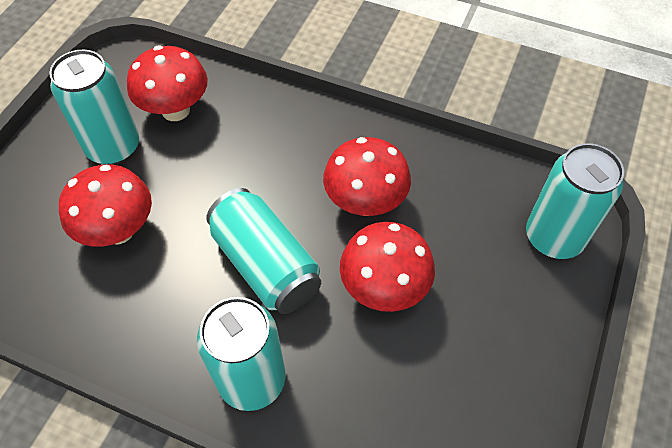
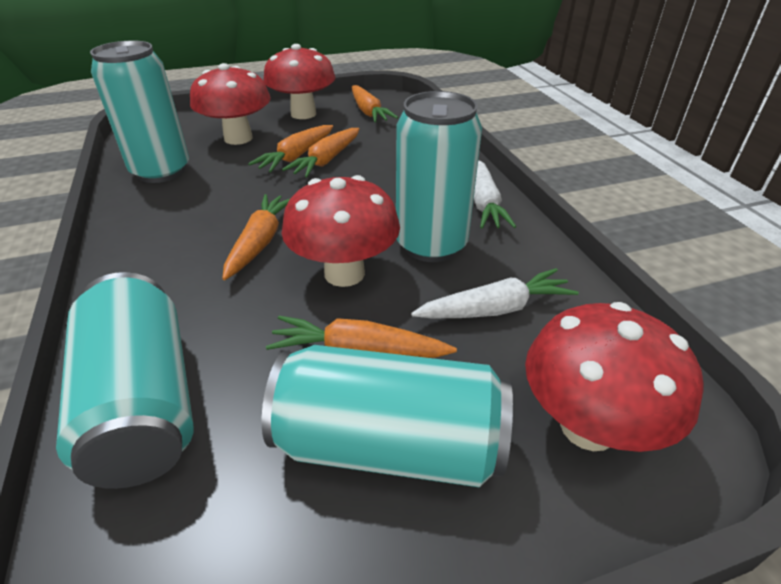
orange carrot: 0 -> 5
white carrot: 0 -> 2

